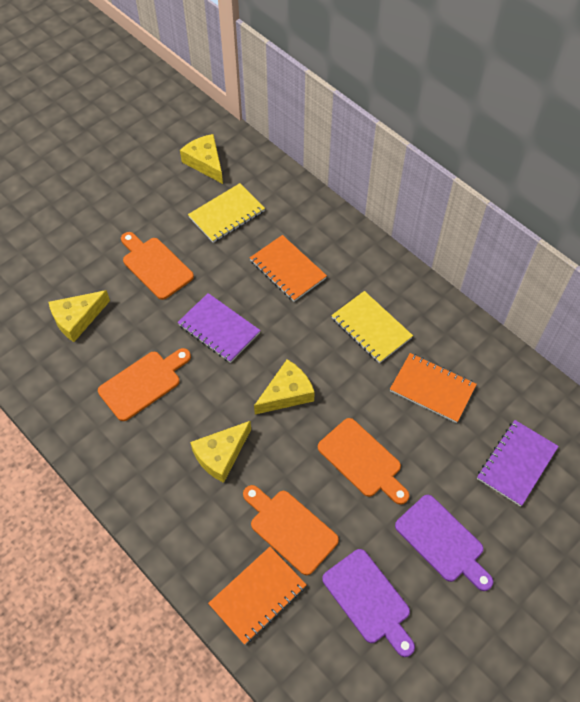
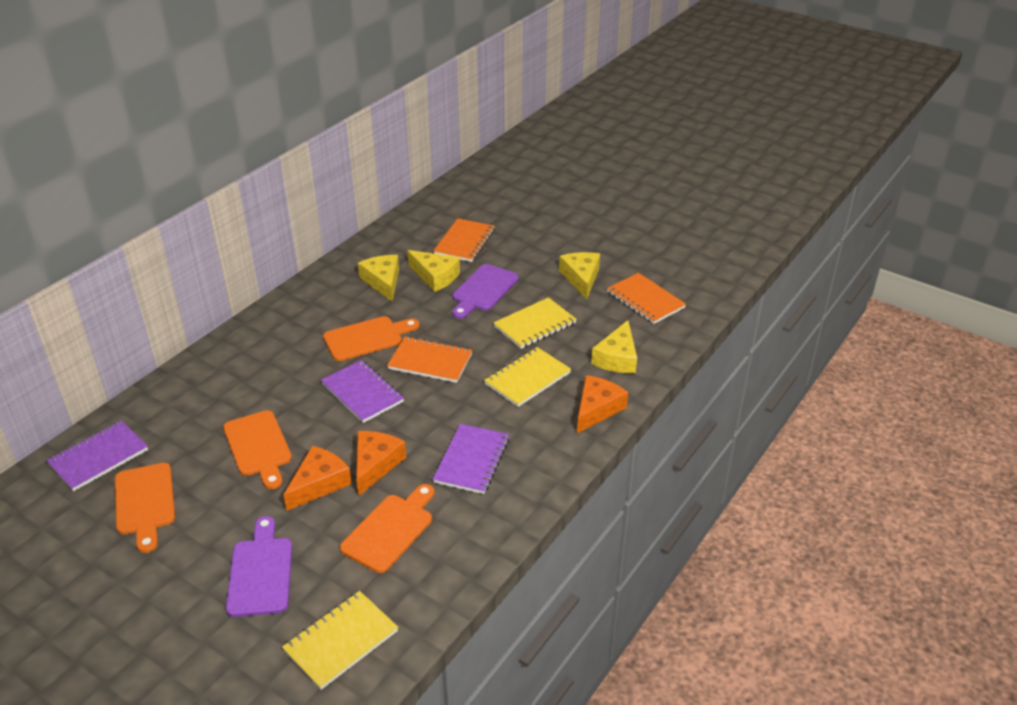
orange cheese: 0 -> 3
purple notebook: 2 -> 3
yellow notebook: 2 -> 3

